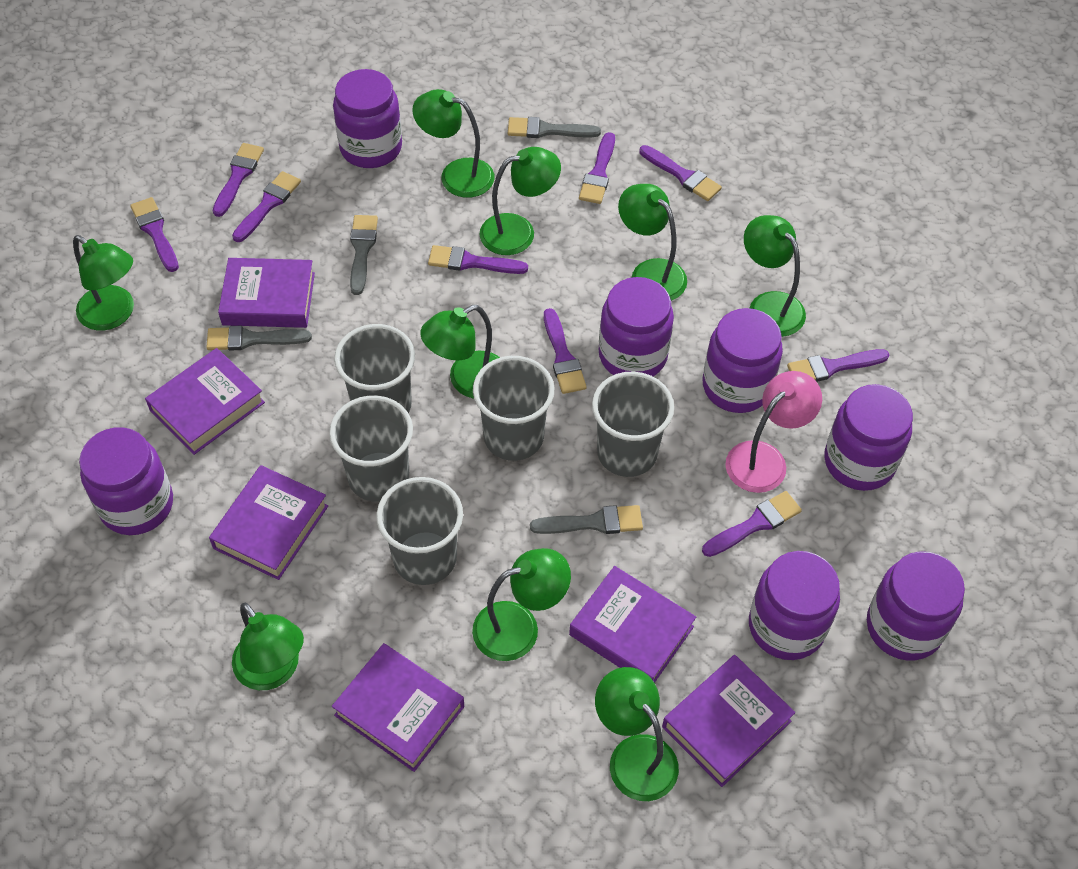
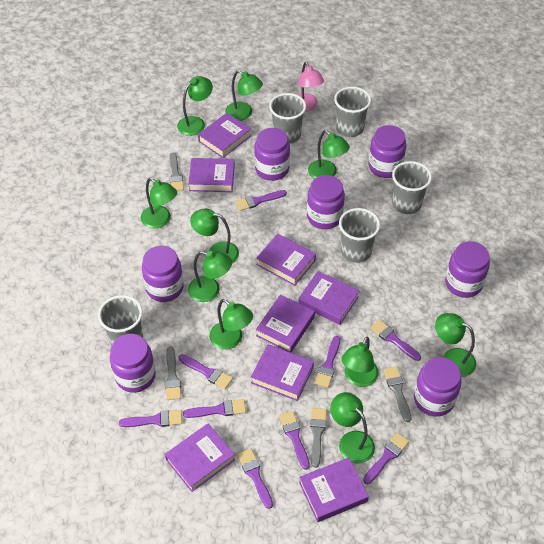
green lamp: 9 -> 10
purple book: 6 -> 8

